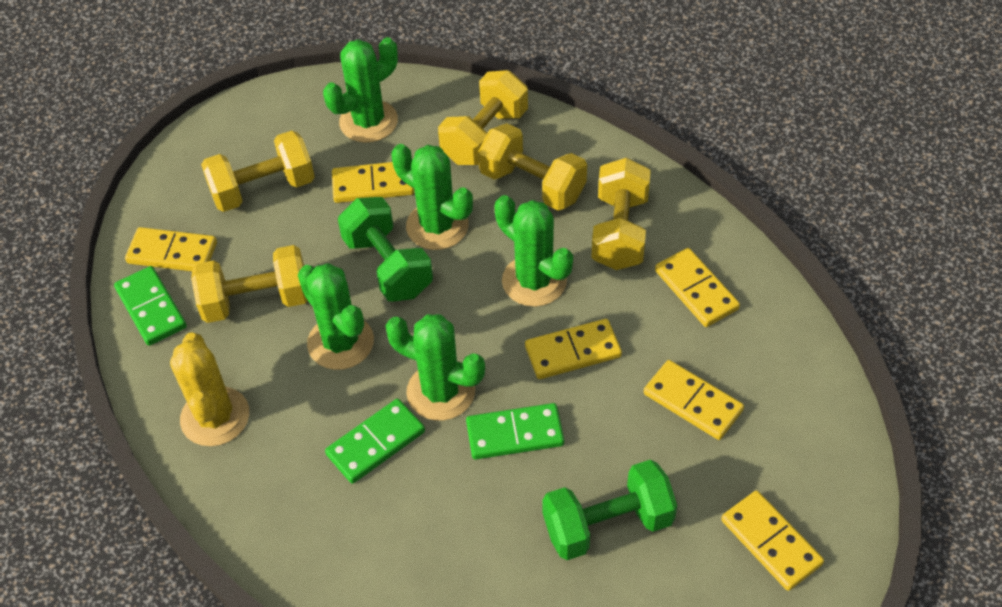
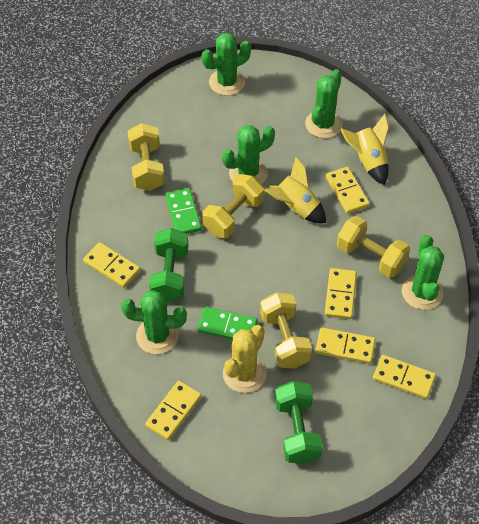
green domino: 3 -> 2
yellow dumbbell: 5 -> 4
yellow rocket: 0 -> 2

